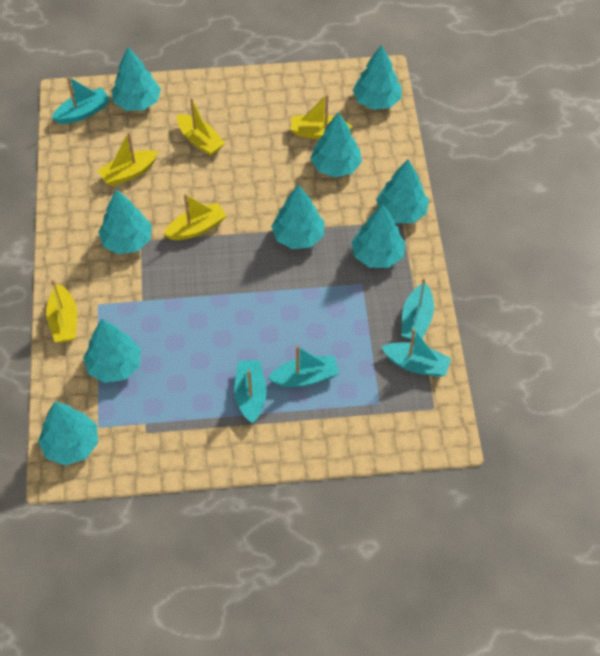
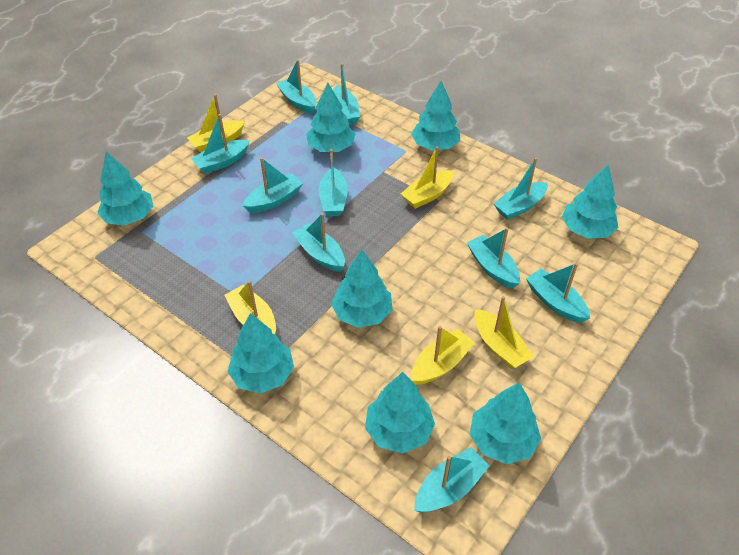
turquoise boat: 5 -> 10
turquoise tree: 9 -> 8

